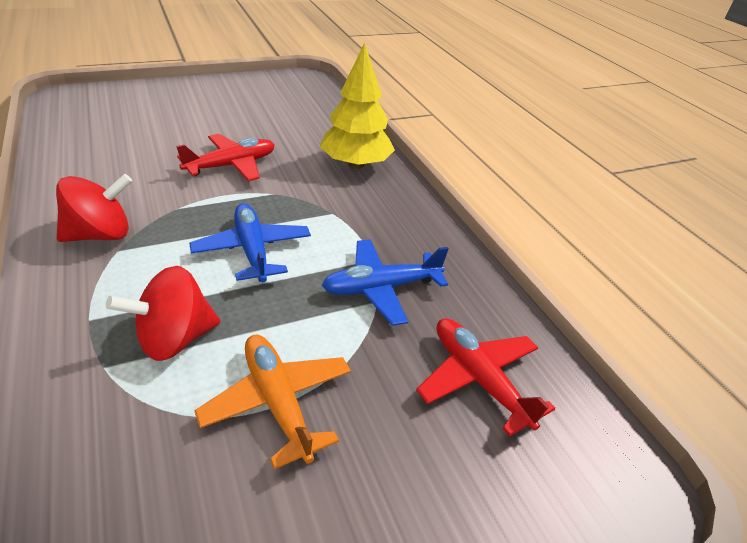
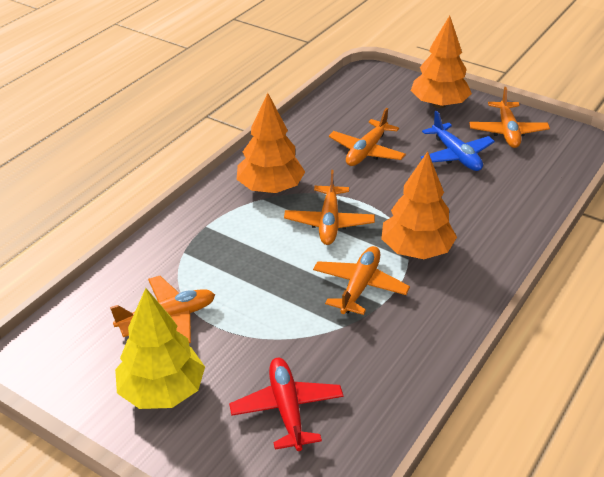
blue plane: 2 -> 1
orange plane: 1 -> 5
orange tree: 0 -> 3
red plane: 2 -> 1
red spinning top: 2 -> 0

